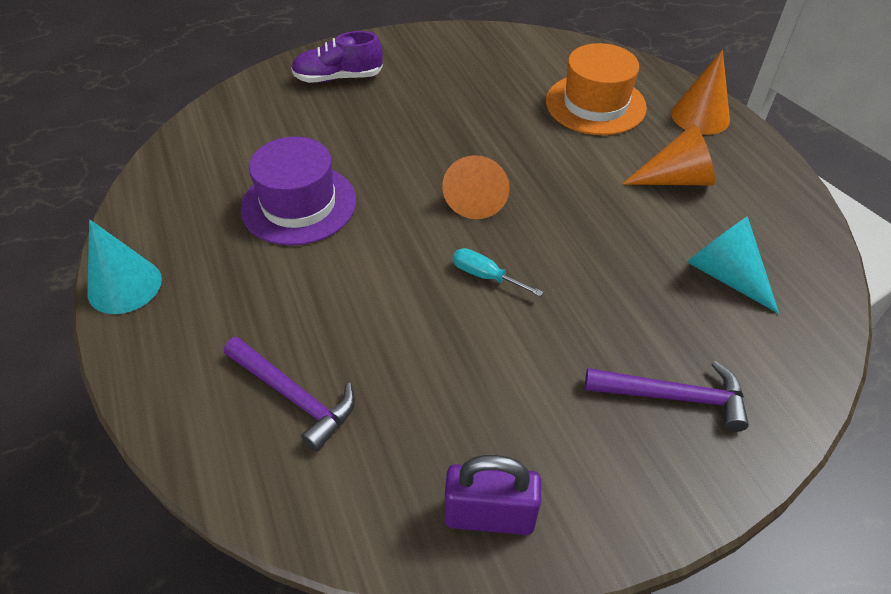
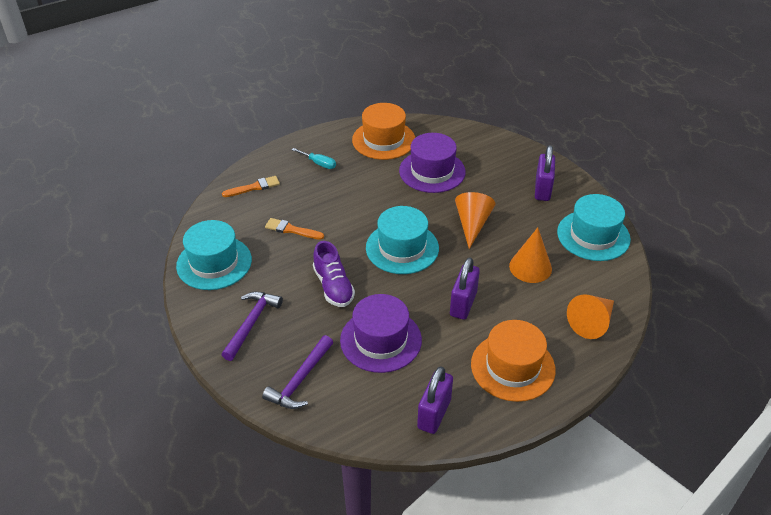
orange brush: 0 -> 2
orange hat: 1 -> 2
purple hat: 1 -> 2
purple padlock: 1 -> 3
turquoise cone: 2 -> 0
turquoise hat: 0 -> 3

